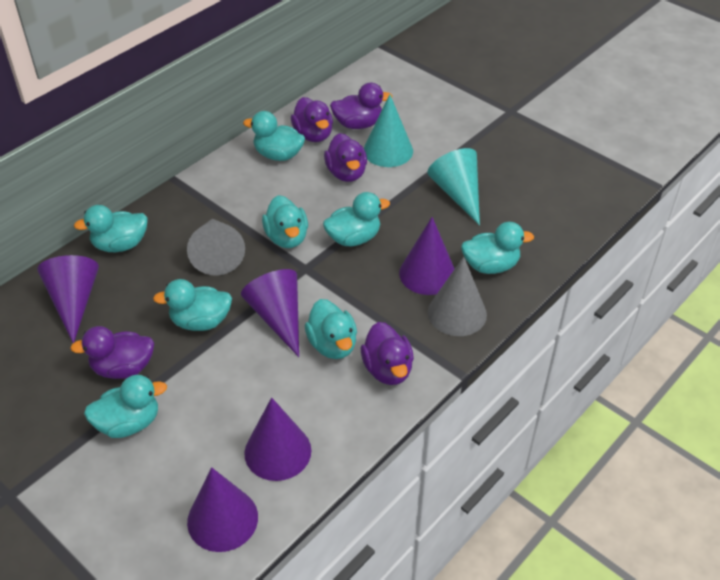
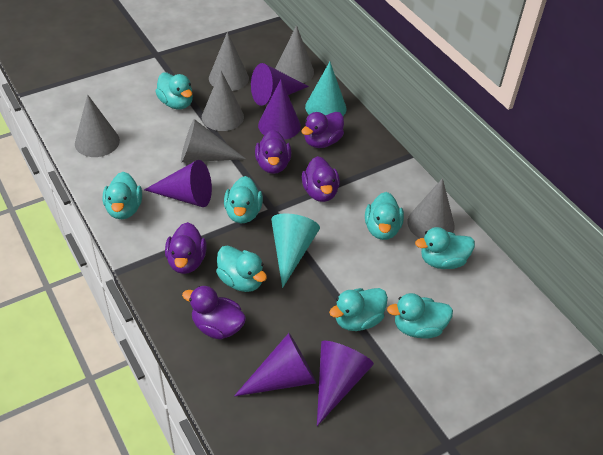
grey cone: 2 -> 6

